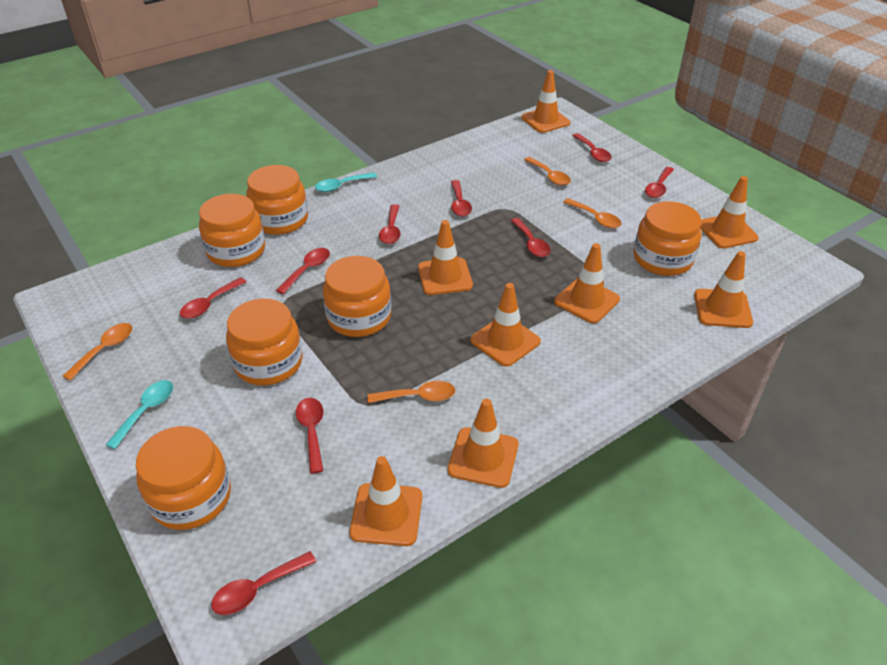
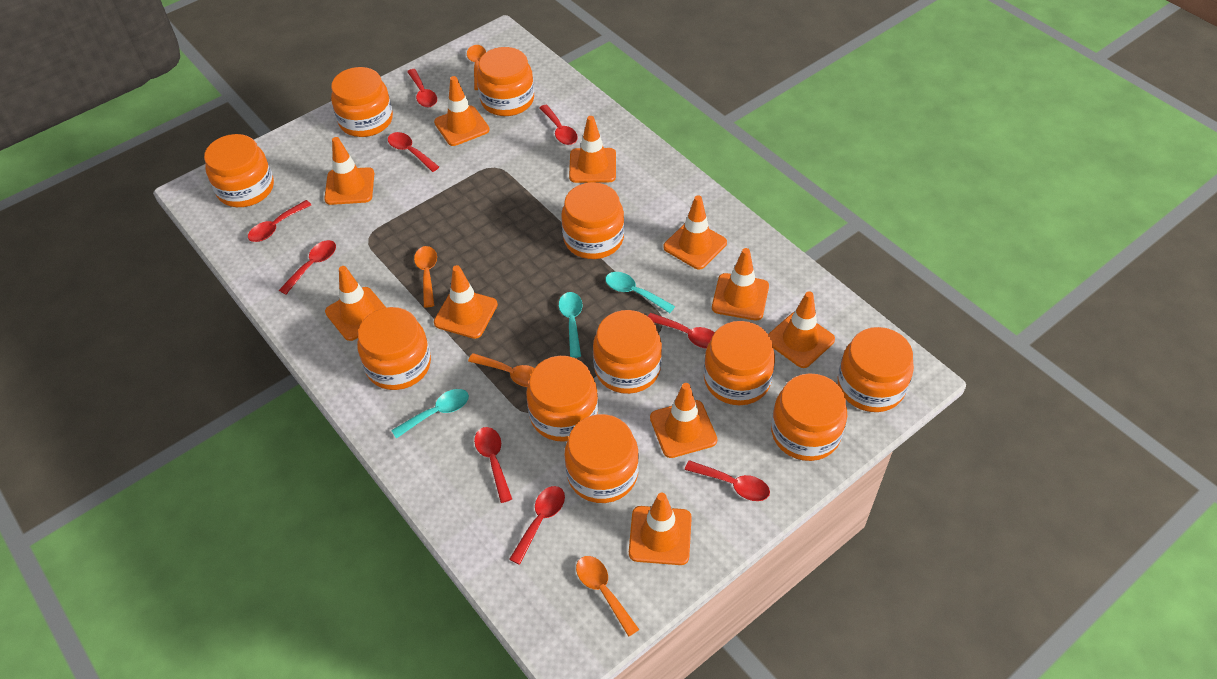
orange jar: 6 -> 11
orange traffic cone: 8 -> 10
turquoise spoon: 2 -> 3

